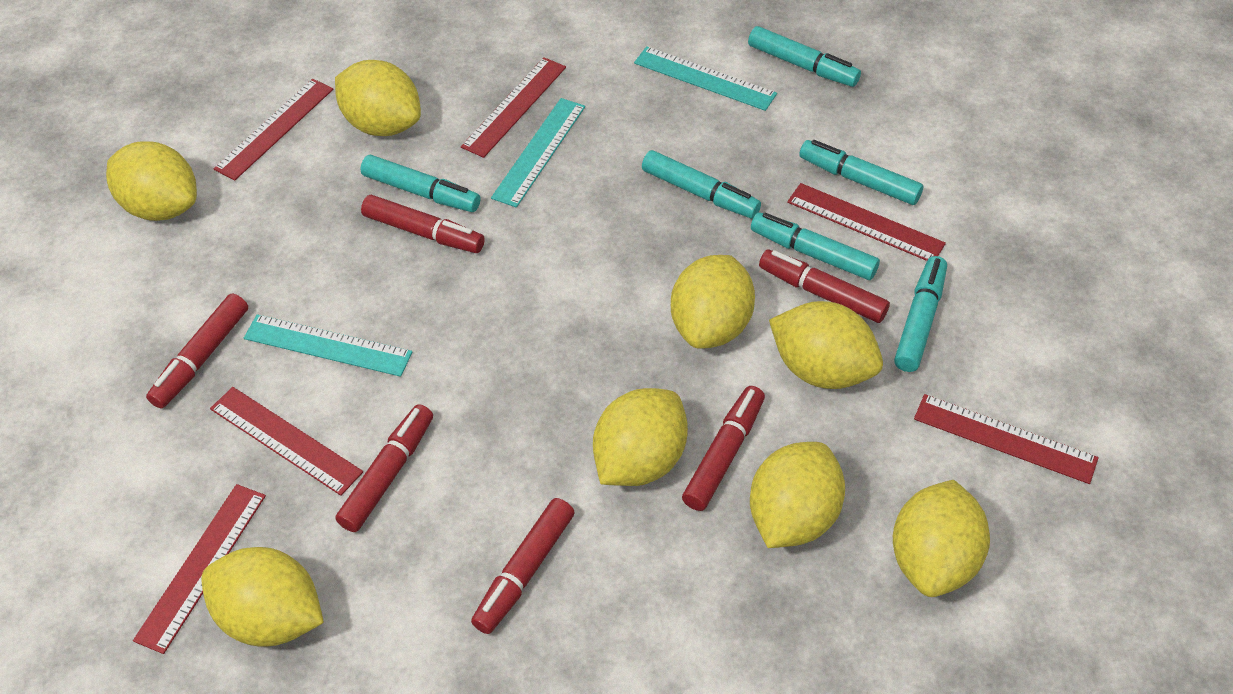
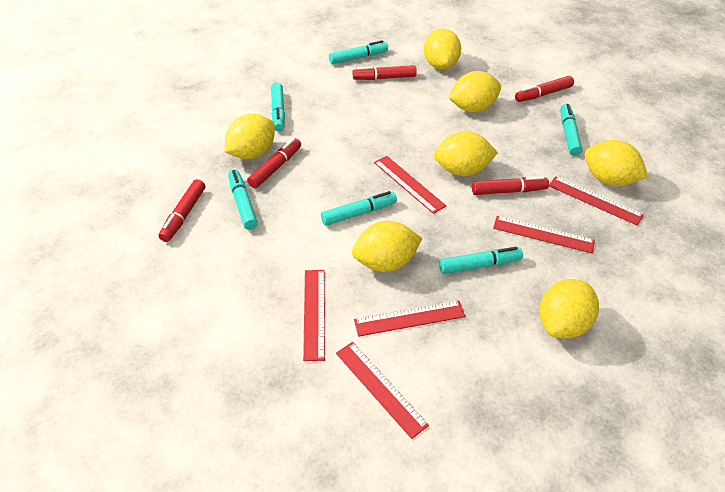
red marker: 6 -> 5
turquoise ruler: 3 -> 0
yellow lemon: 8 -> 7

